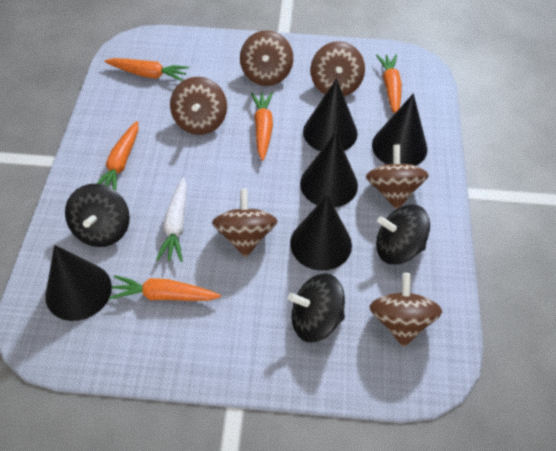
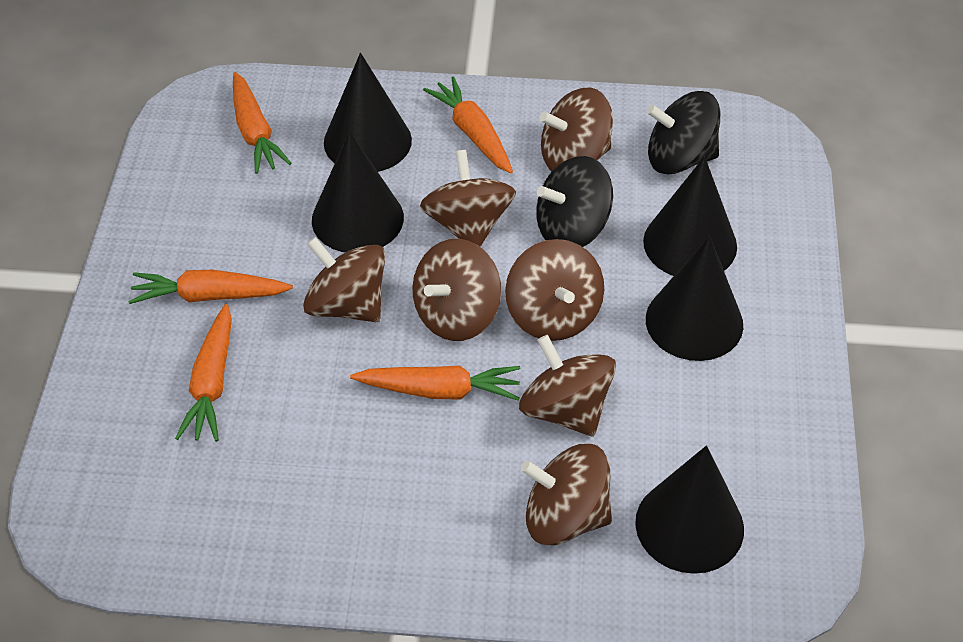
black spinning top: 3 -> 2
brown spinning top: 6 -> 7
white carrot: 1 -> 0

